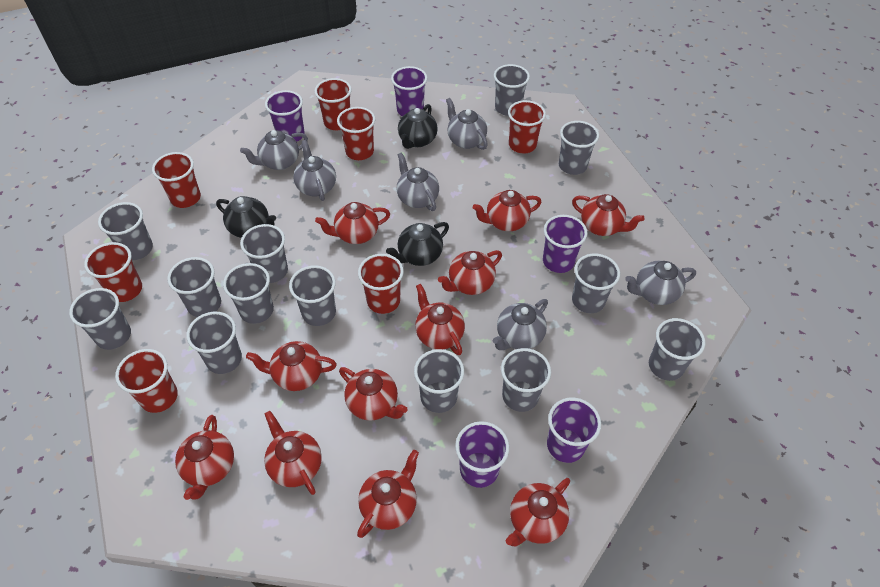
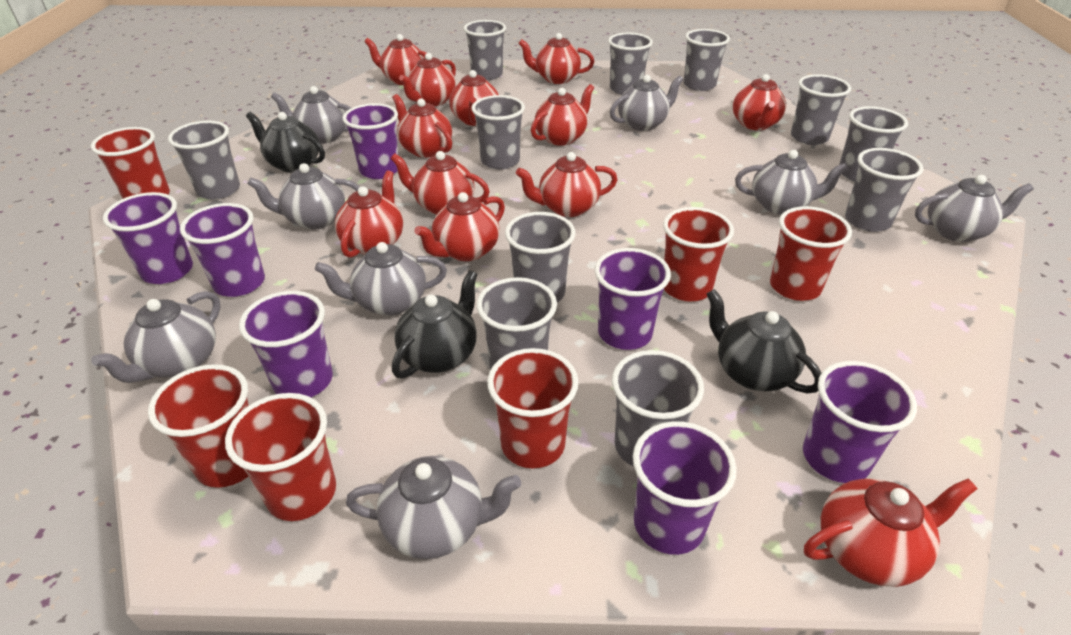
grey cup: 13 -> 11
grey teapot: 6 -> 8
purple cup: 5 -> 7
red cup: 7 -> 6
red teapot: 11 -> 12

